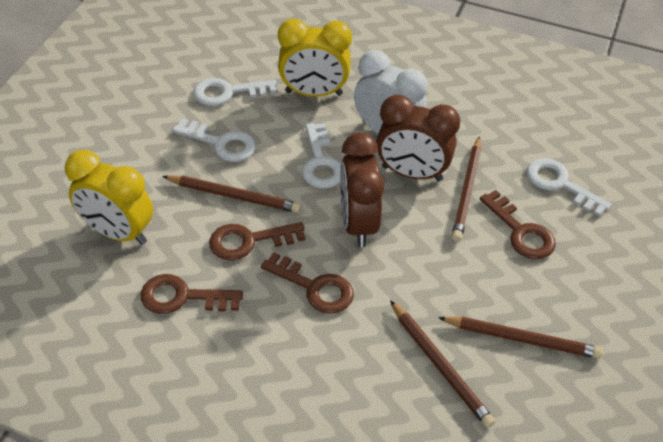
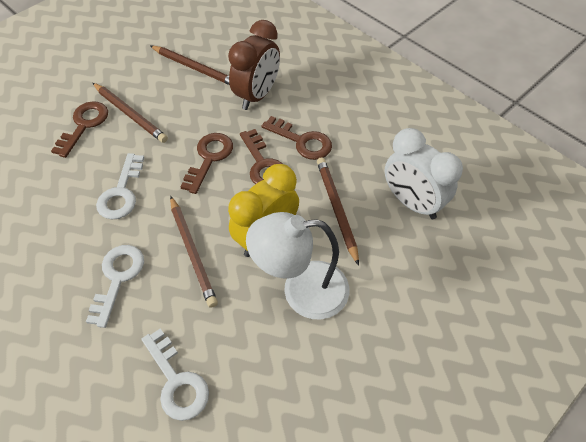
brown clock: 2 -> 1
white key: 4 -> 3
white lamp: 0 -> 1
yellow clock: 2 -> 1

